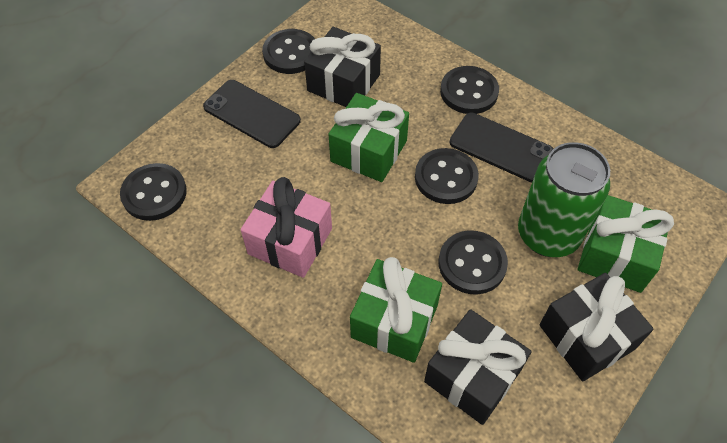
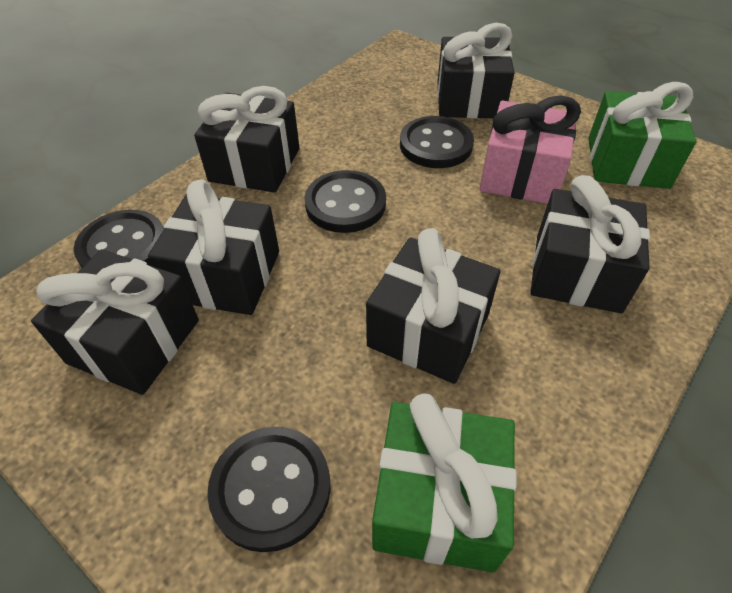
black button: 5 -> 4
black gift: 3 -> 6
black phone: 2 -> 0
green can: 1 -> 0
green gift: 3 -> 2

